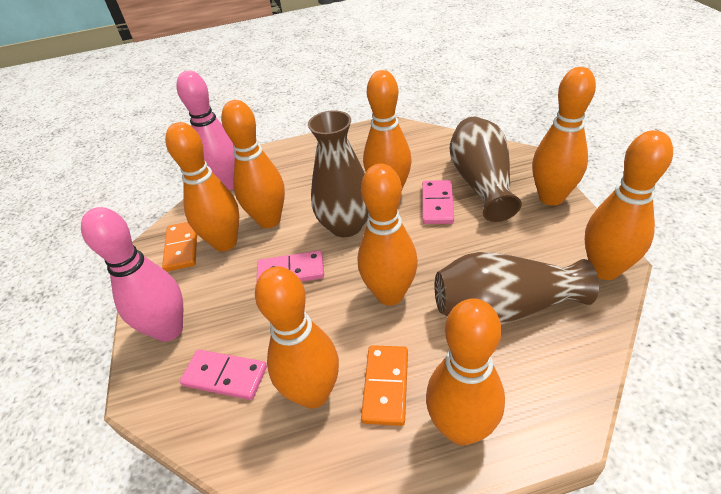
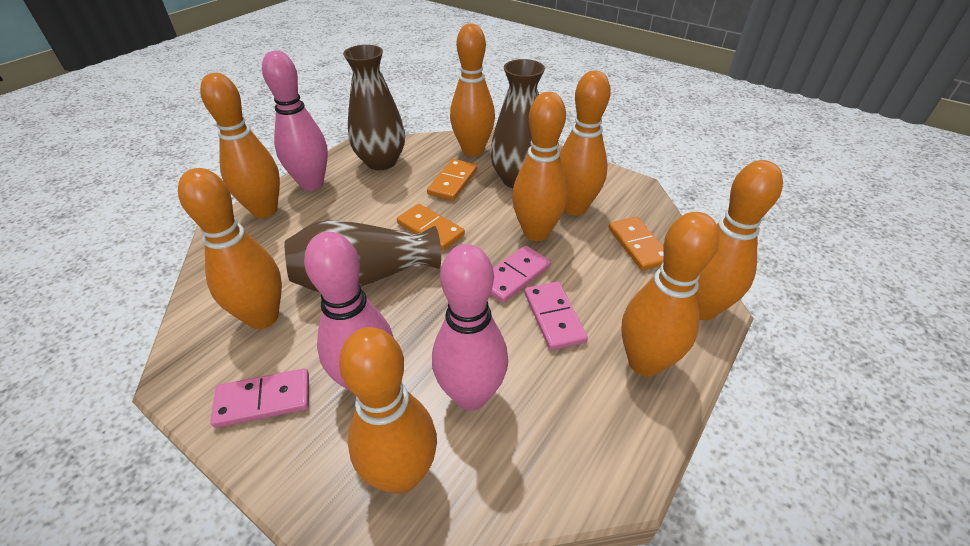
orange domino: 2 -> 3
pink bowling pin: 2 -> 3

